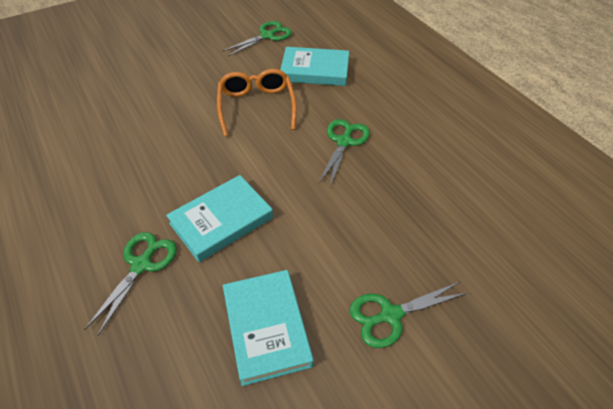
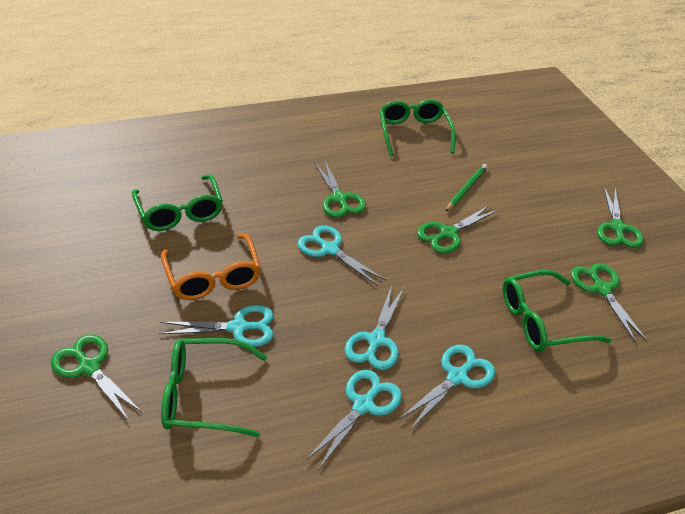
green glasses: 0 -> 4
green pencil: 0 -> 1
green scissors: 4 -> 5
turquoise book: 3 -> 0
turquoise scissors: 0 -> 5

